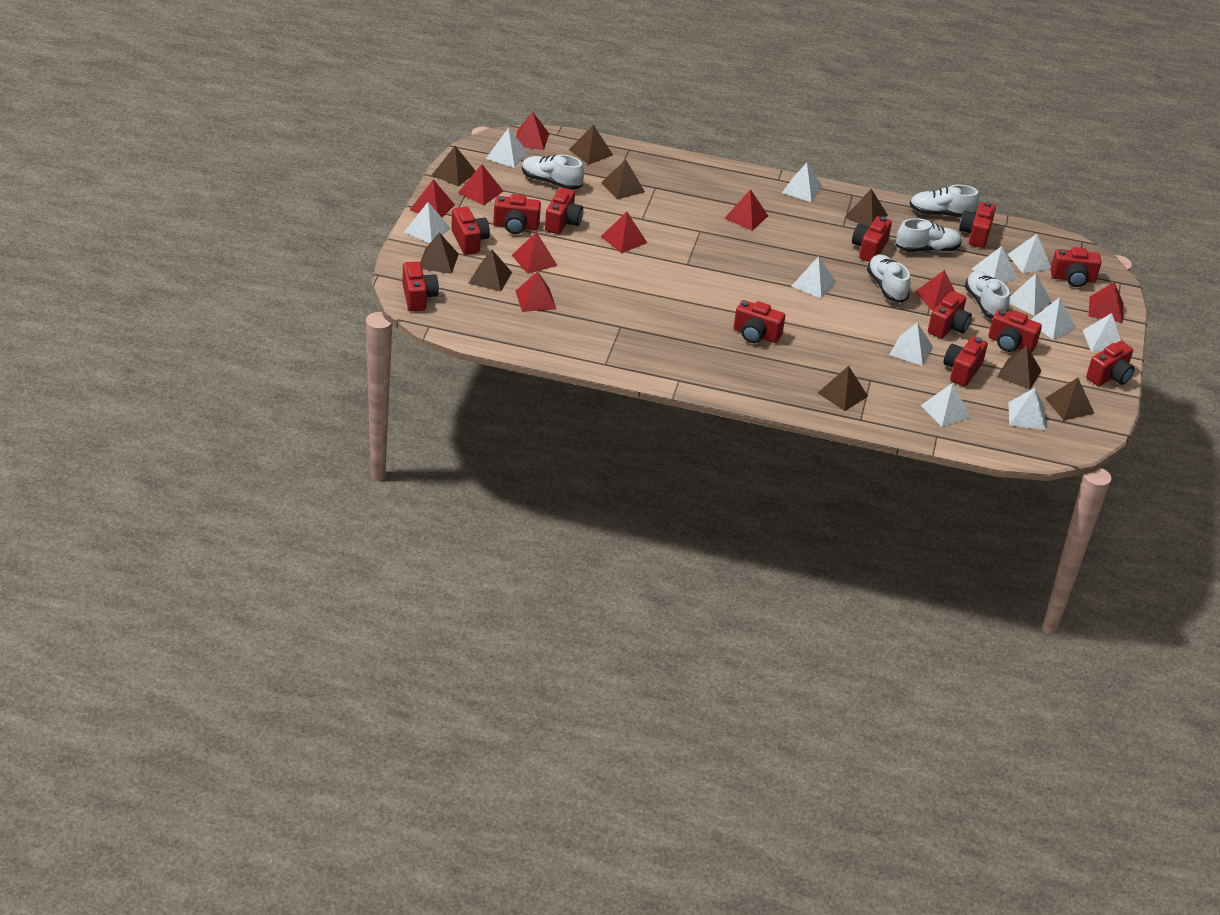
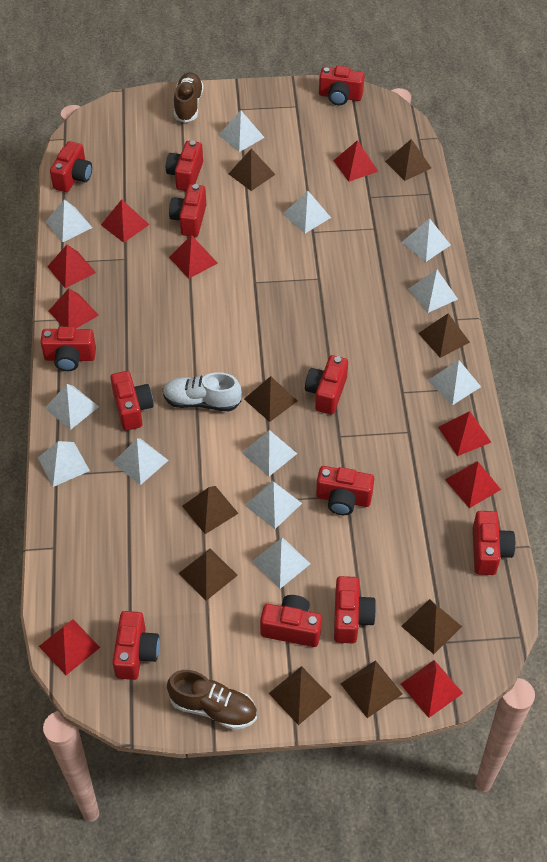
brown shoe: 0 -> 2
white shoe: 5 -> 1

